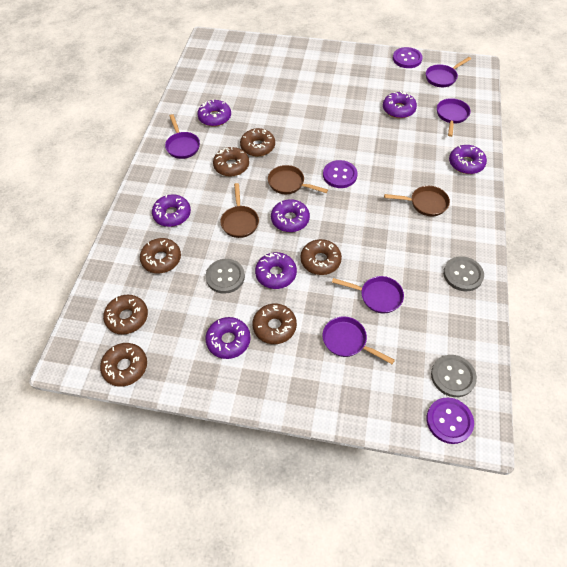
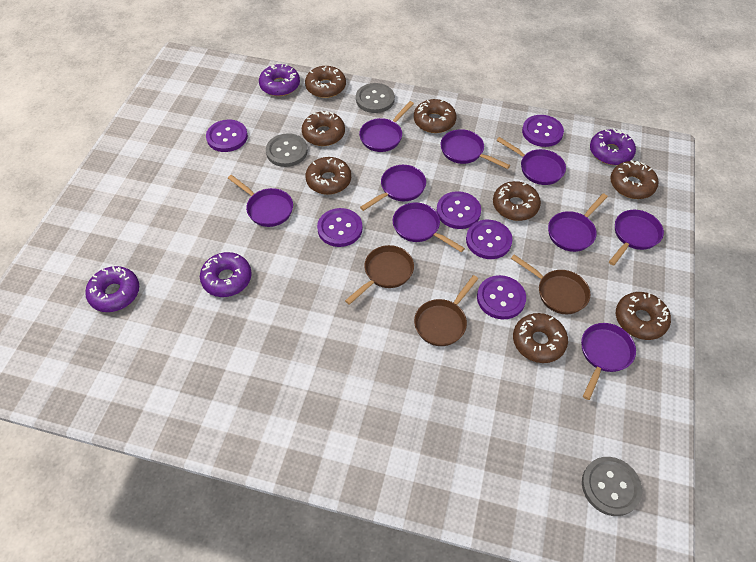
brown donut: 7 -> 8
purple button: 3 -> 6
purple donut: 7 -> 4
purple pan: 5 -> 9

